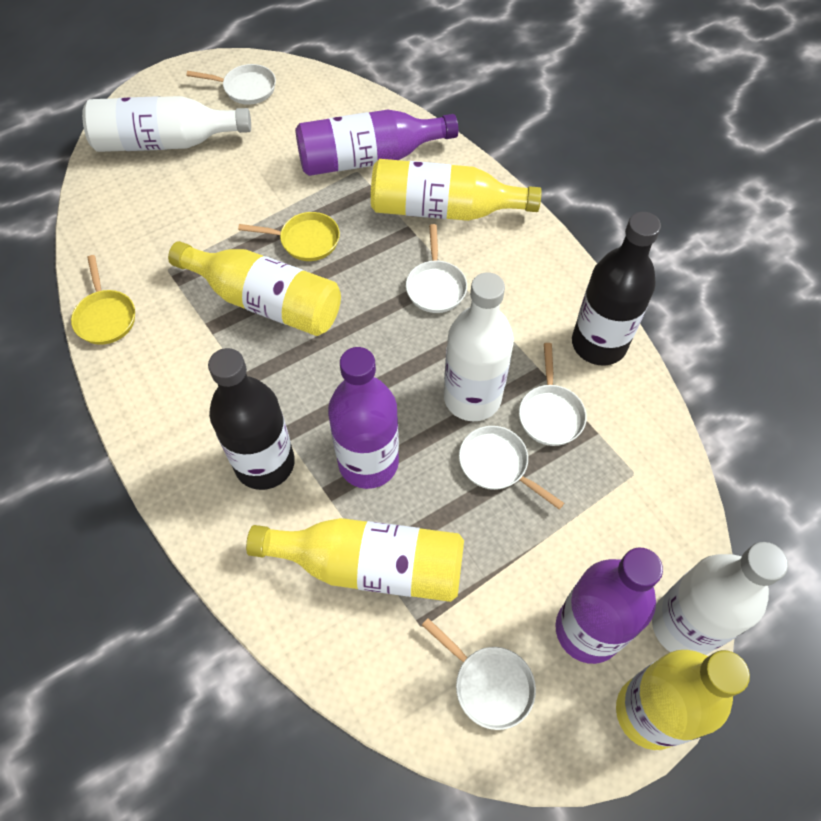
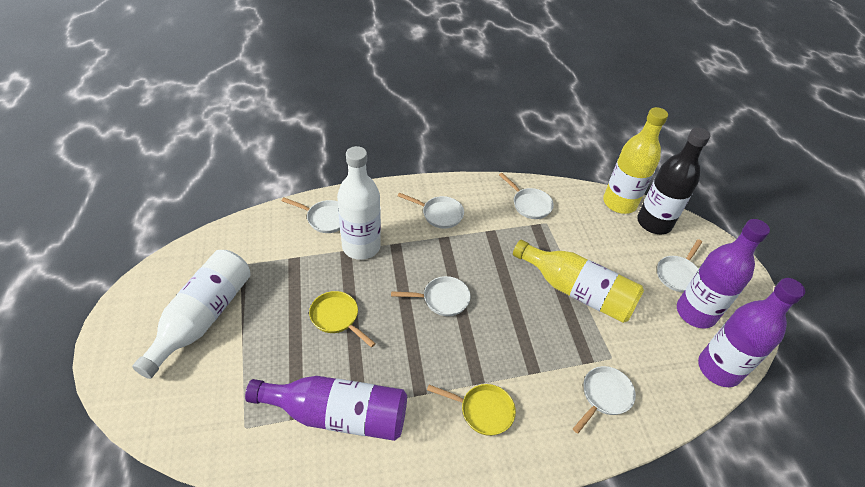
black bottle: 2 -> 1
white bottle: 3 -> 2
white pan: 5 -> 6
yellow bottle: 4 -> 2

